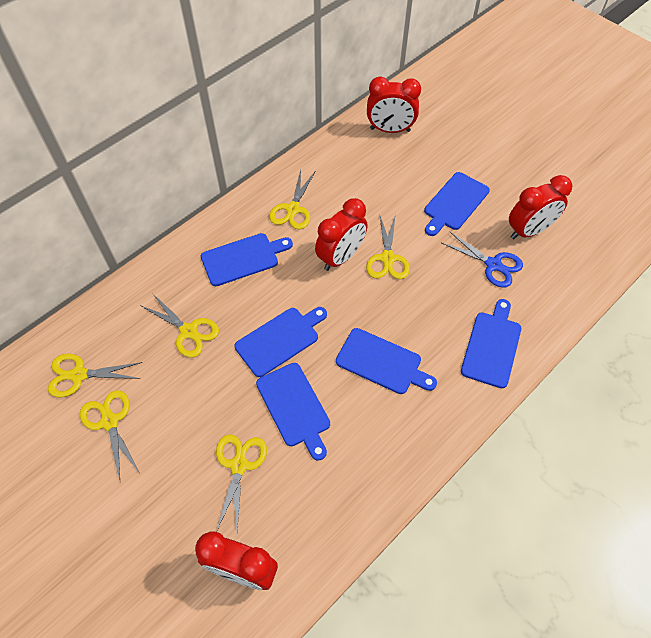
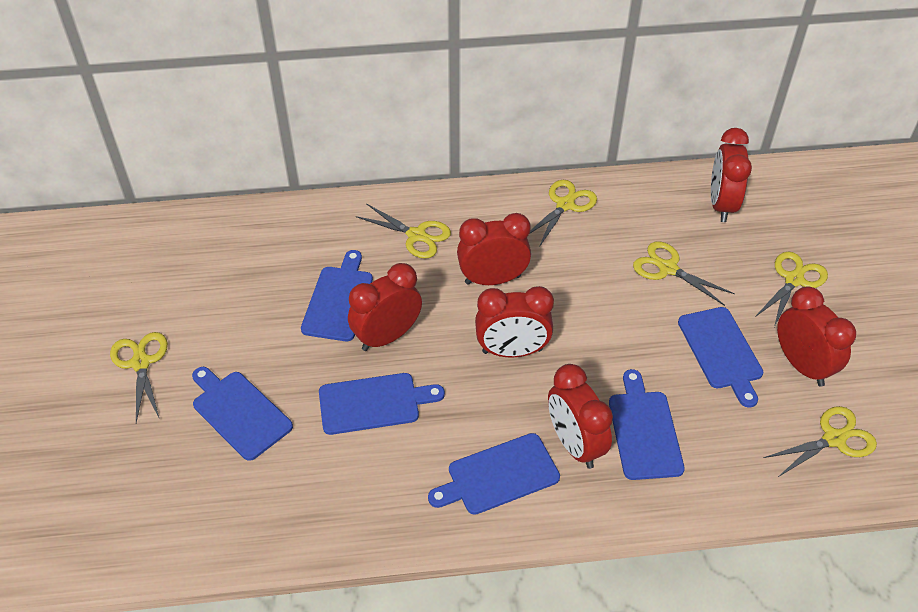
blue scissors: 1 -> 0
red clock: 4 -> 6

